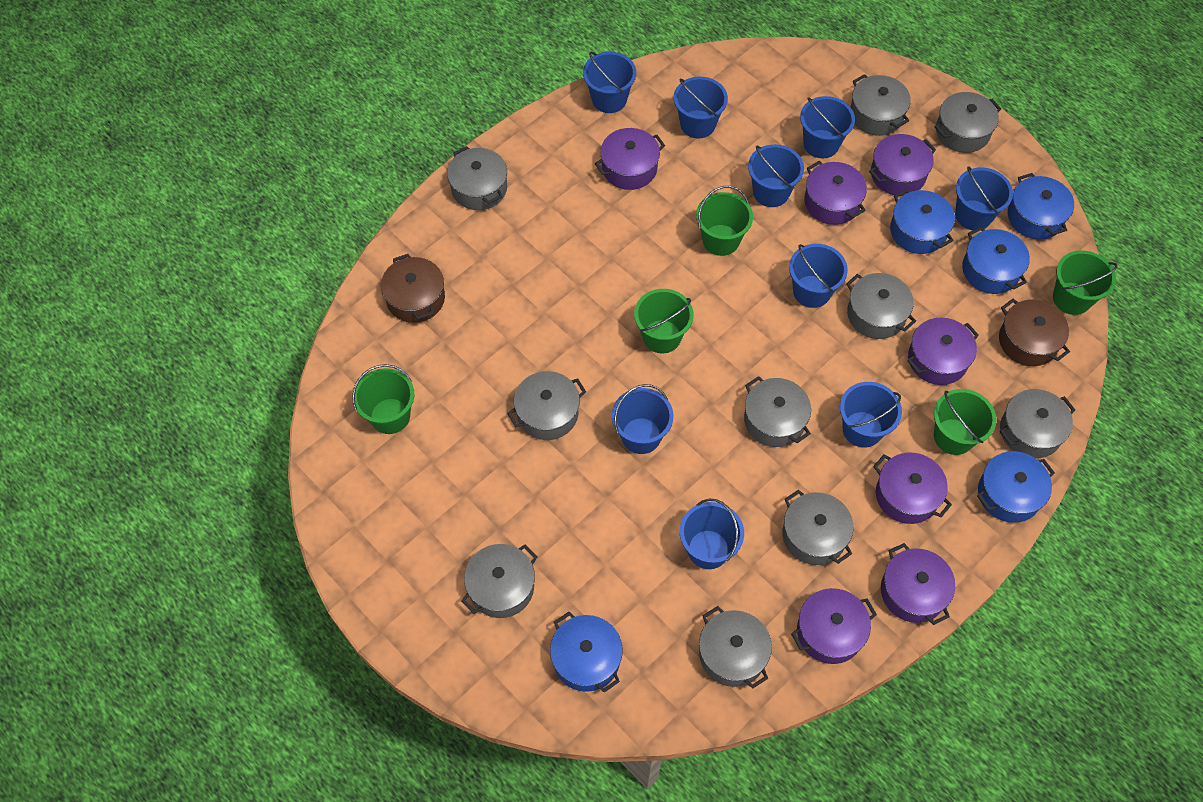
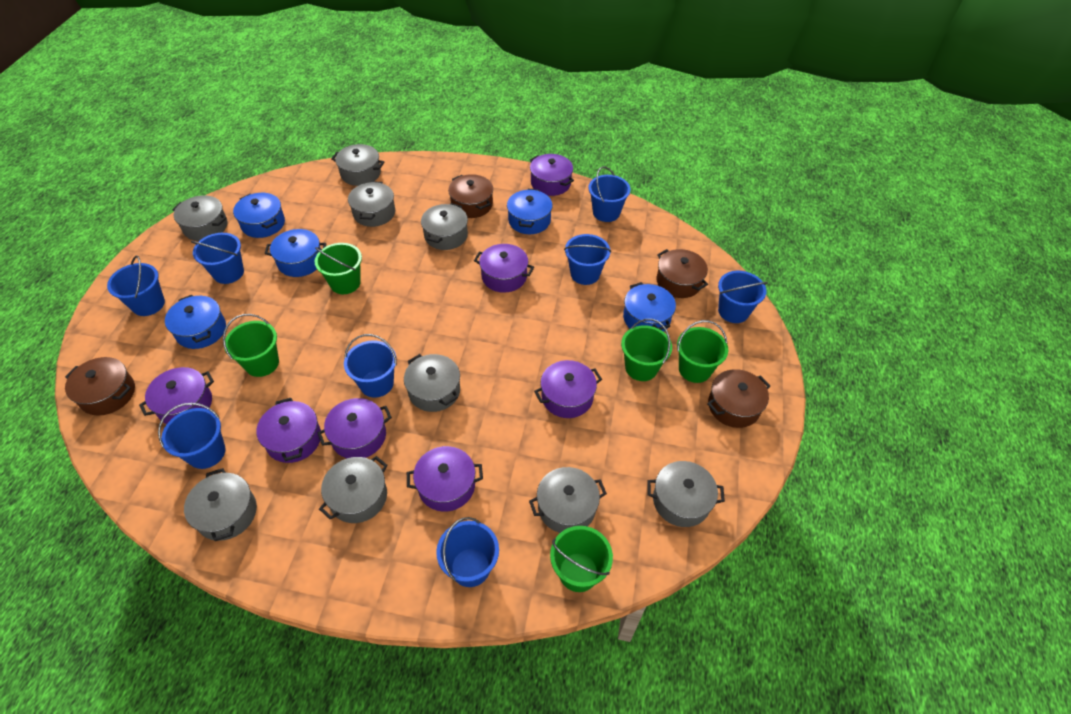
blue bucket: 9 -> 8
brown pot: 2 -> 4
grey pot: 10 -> 9

